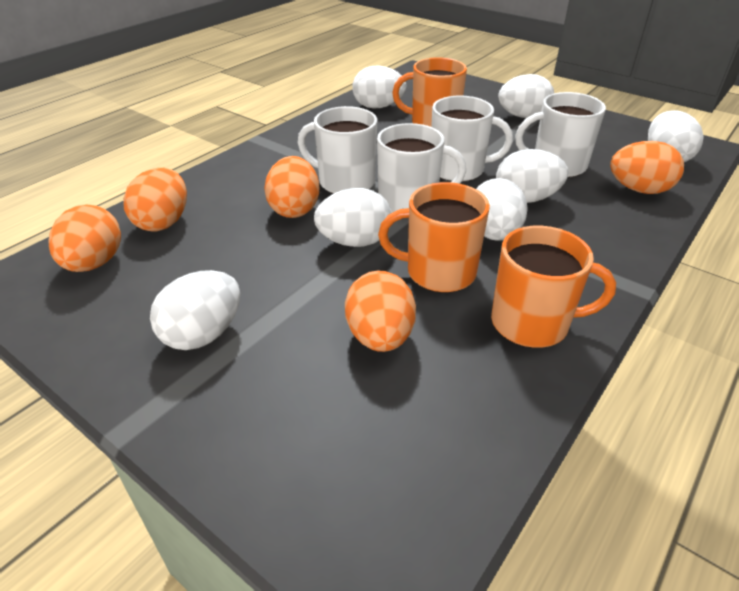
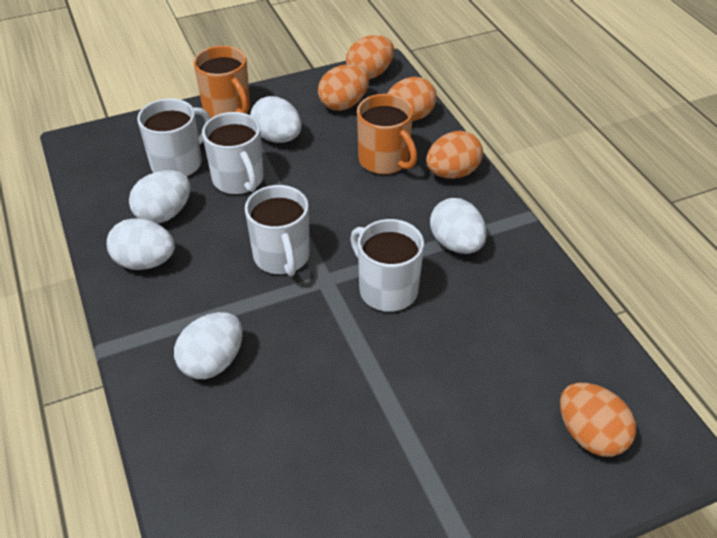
orange mug: 3 -> 2
white egg: 7 -> 5

